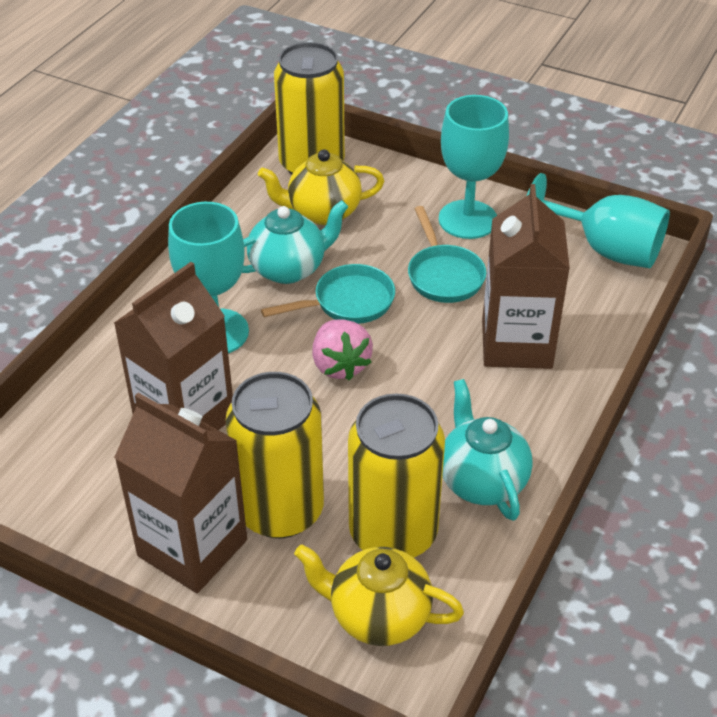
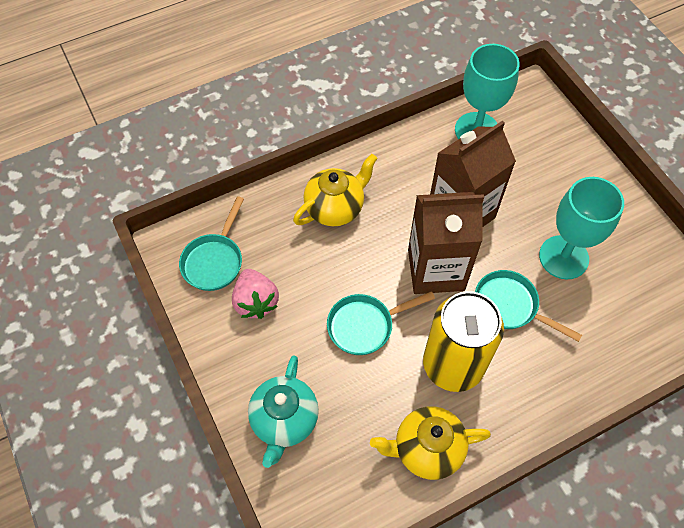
brown carton: 3 -> 2
turquoise goblet: 3 -> 2
turquoise pan: 2 -> 3
turquoise teapot: 2 -> 1
yellow can: 3 -> 1

